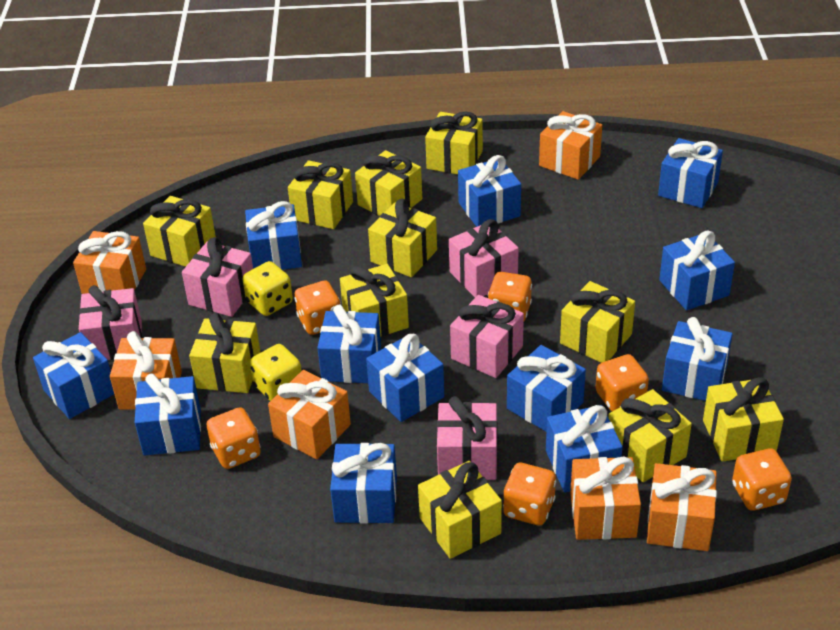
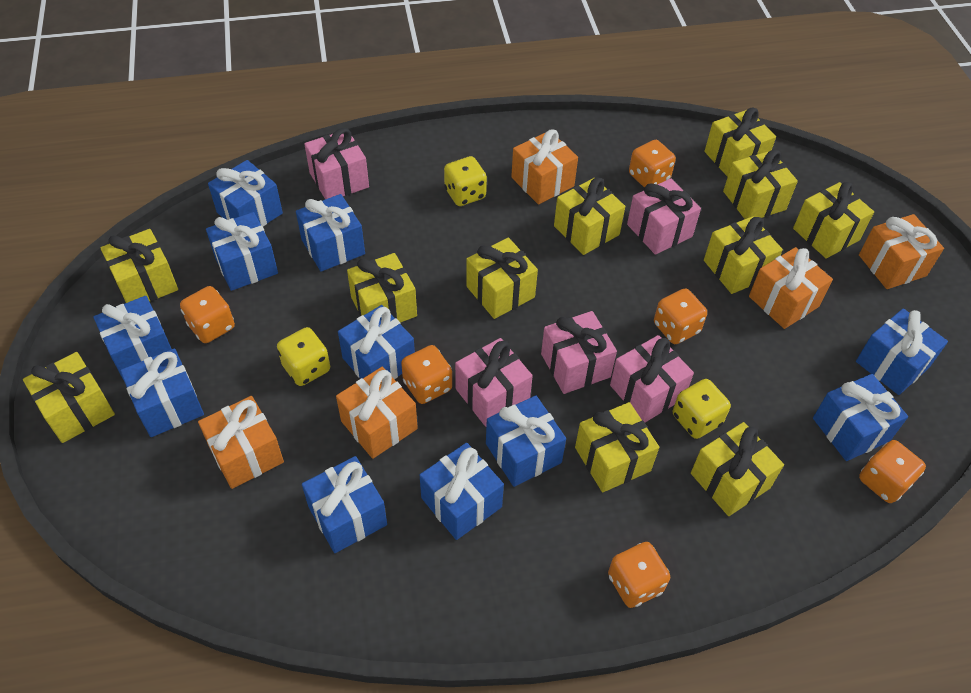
blue gift: 12 -> 11
orange gift: 6 -> 5
yellow dice: 2 -> 3

